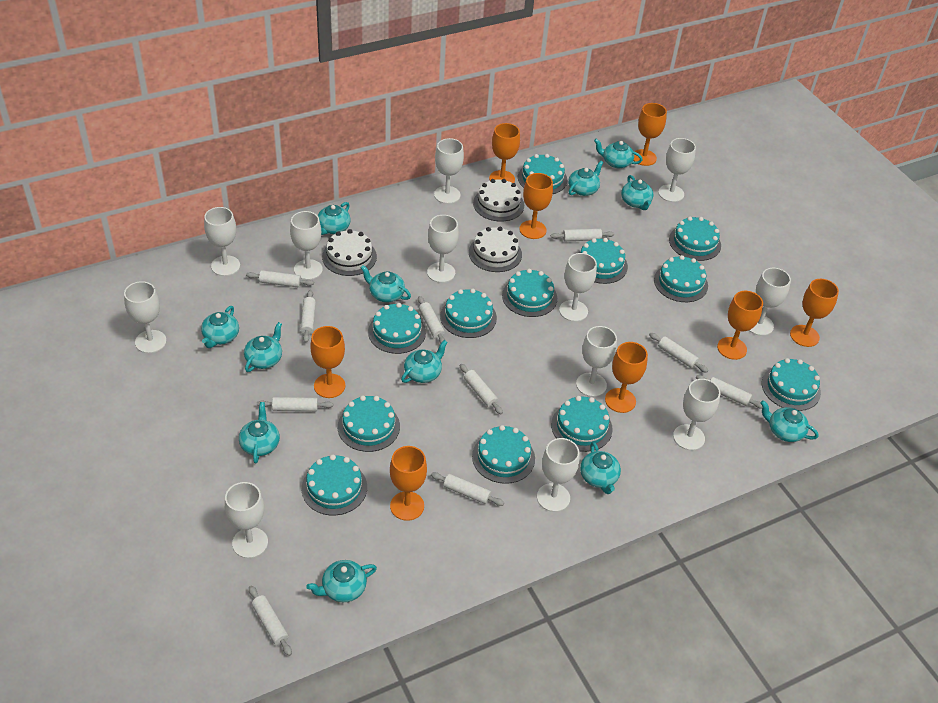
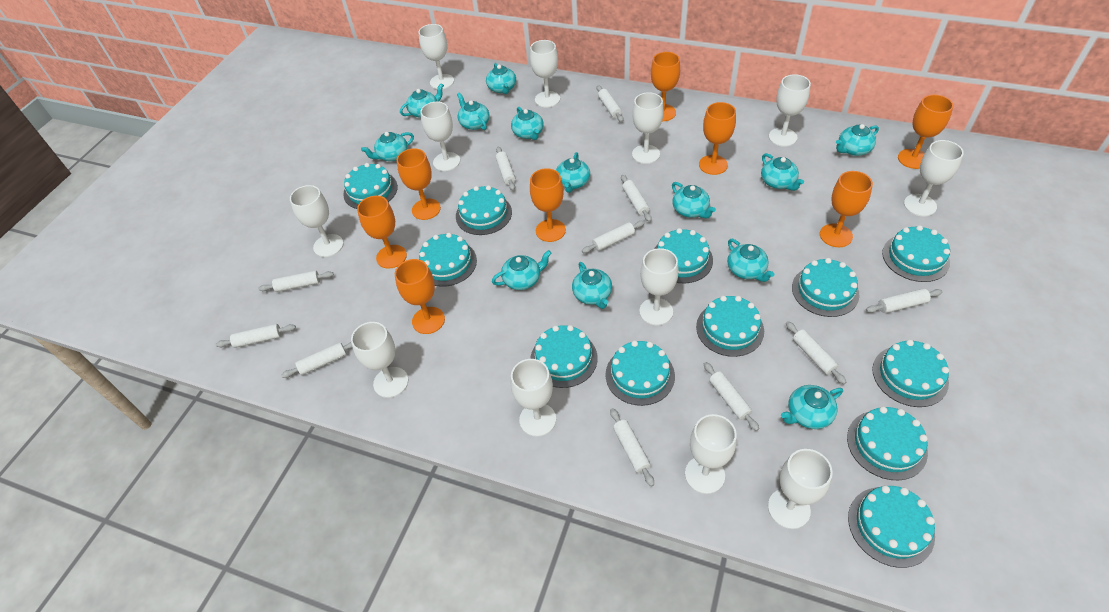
turquoise teapot: 12 -> 13
white cake: 3 -> 0
white rolling pin: 10 -> 11

